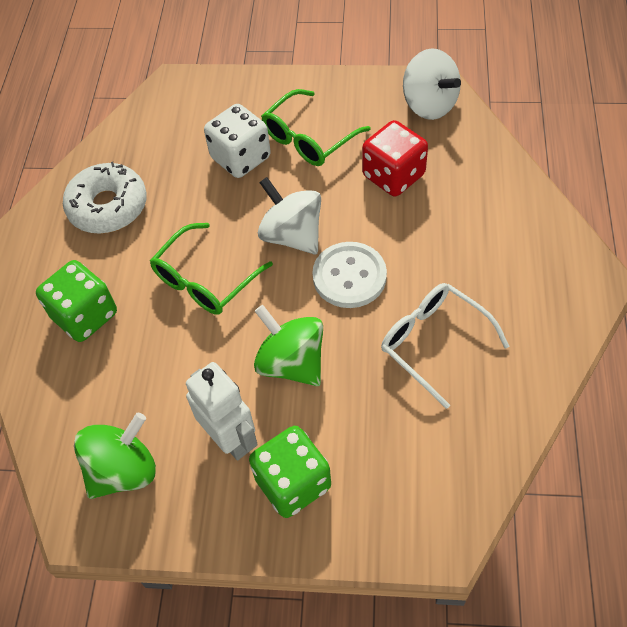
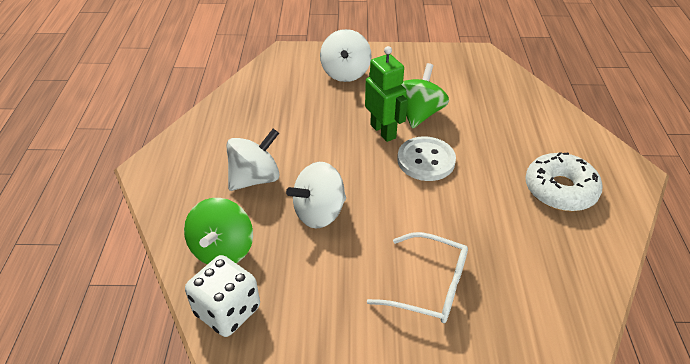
green dice: 2 -> 0
green glasses: 2 -> 0
green robot: 0 -> 1
red dice: 1 -> 0
white robot: 1 -> 0
white spinning top: 2 -> 3

